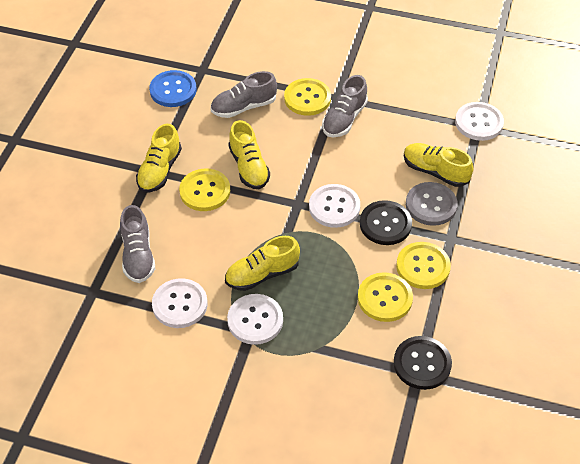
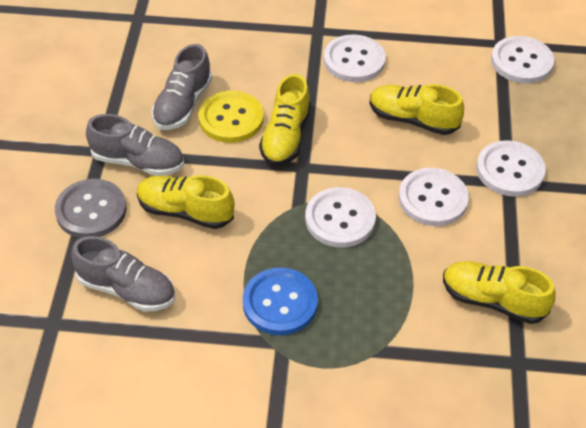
black button: 2 -> 0
white button: 4 -> 5
yellow button: 4 -> 1

